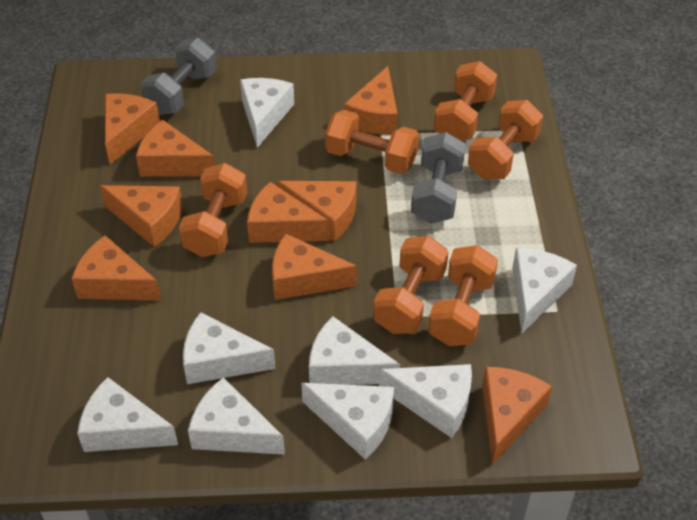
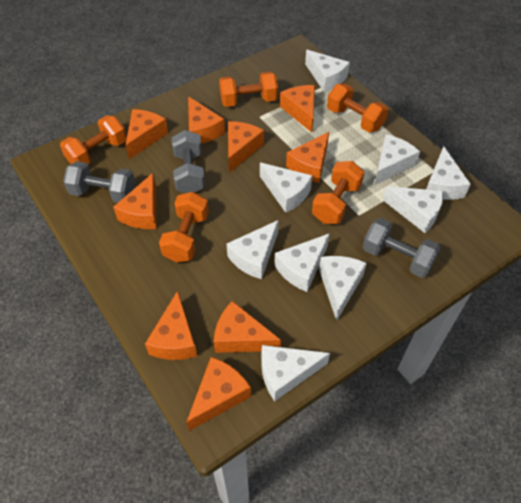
grey dumbbell: 2 -> 3
orange dumbbell: 6 -> 5
white cheese: 8 -> 9

